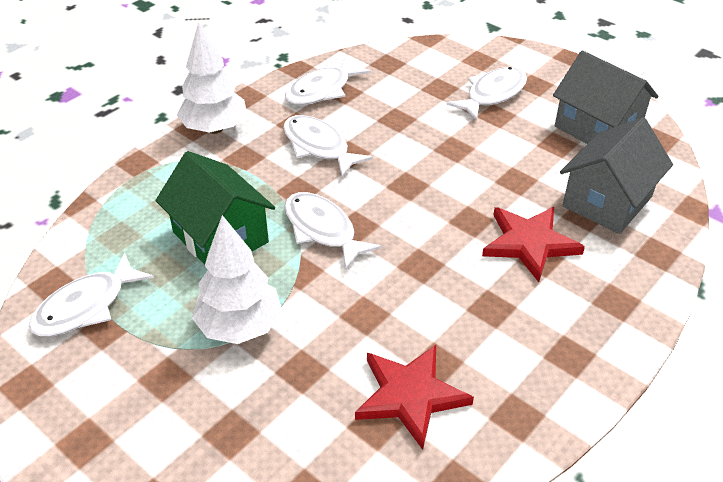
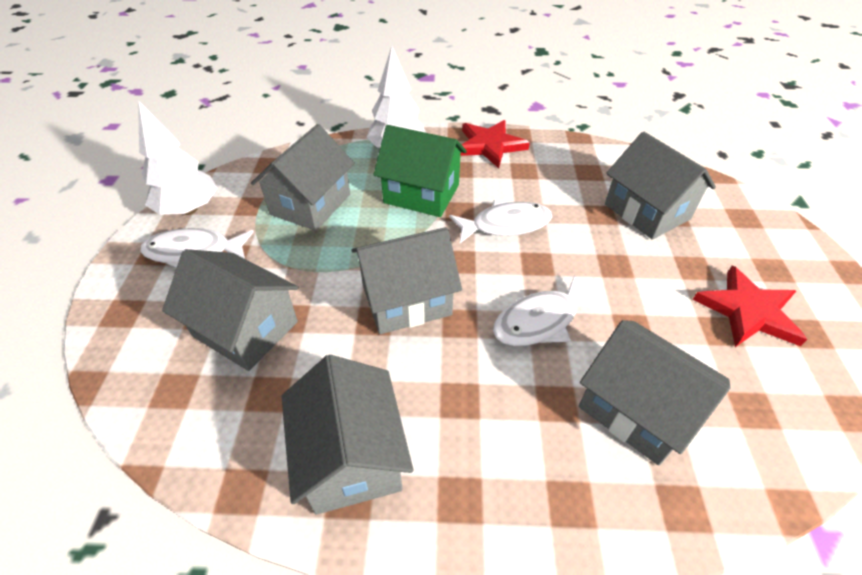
grey house: 2 -> 6
white fish: 5 -> 3

